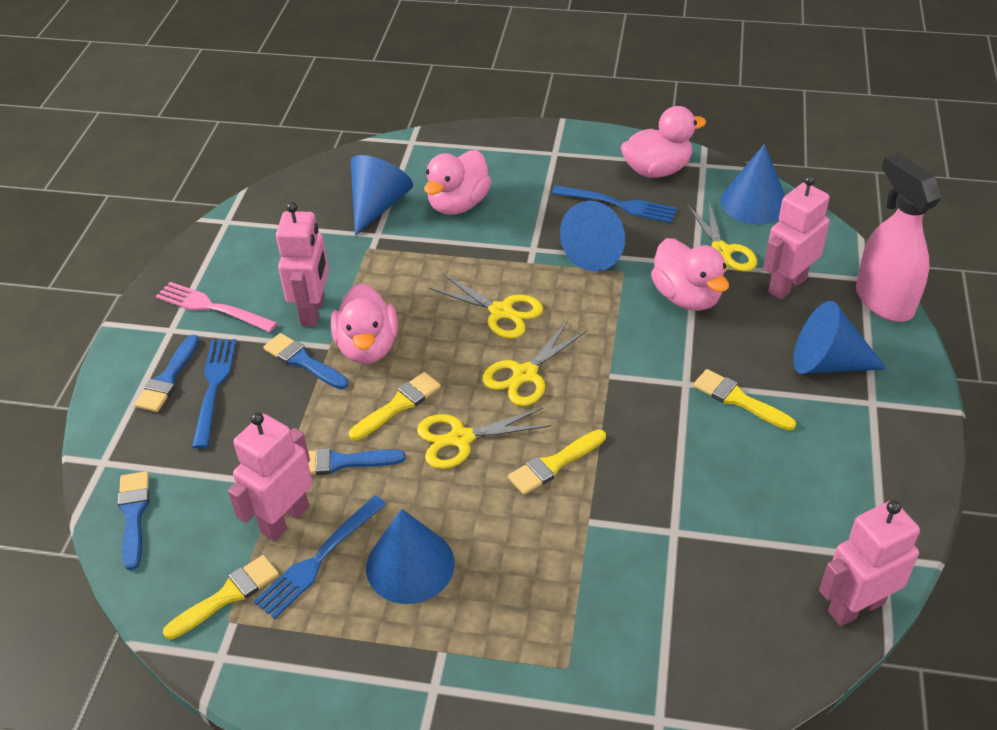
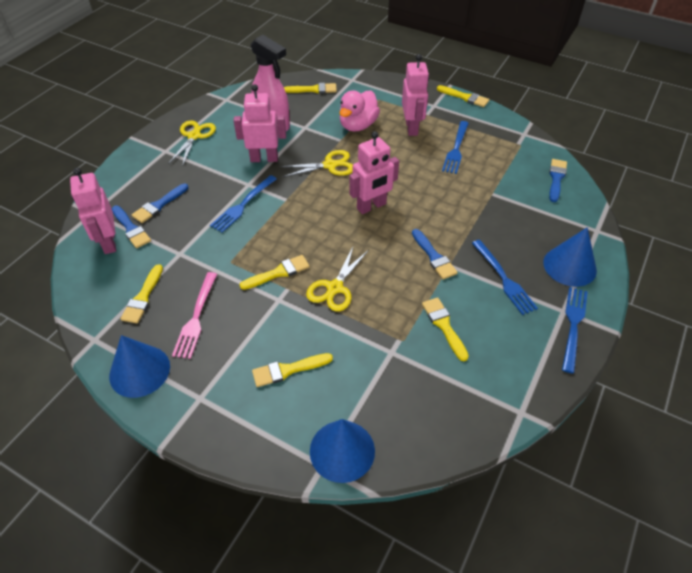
blue cone: 5 -> 3
blue fork: 3 -> 4
pink duck: 4 -> 1
yellow brush: 4 -> 6
yellow scissors: 4 -> 3

